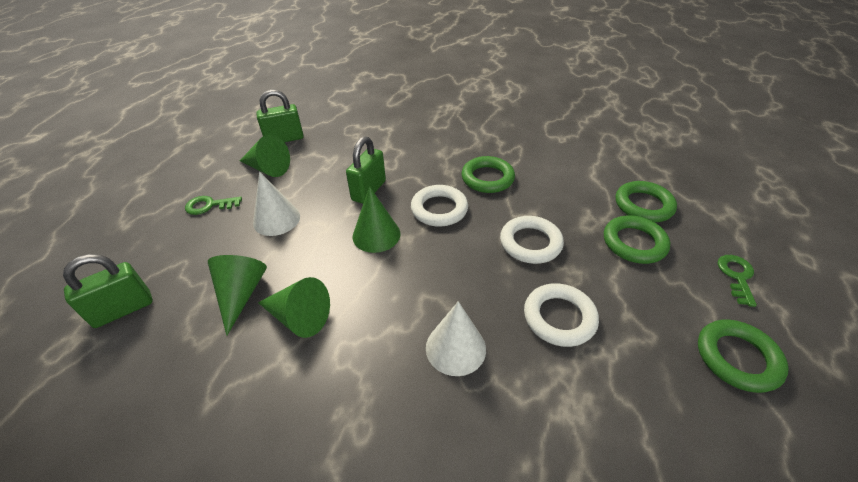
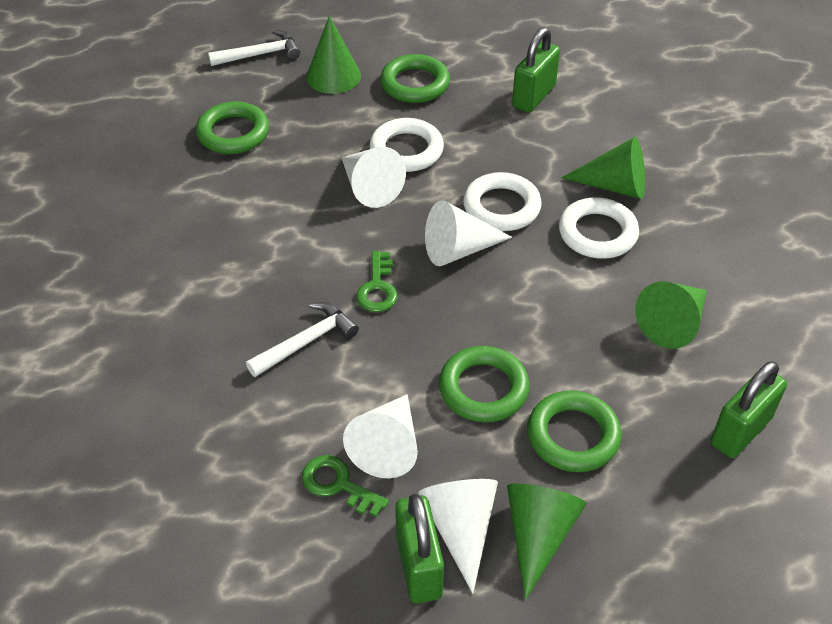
white cone: 2 -> 4
white hammer: 0 -> 2

